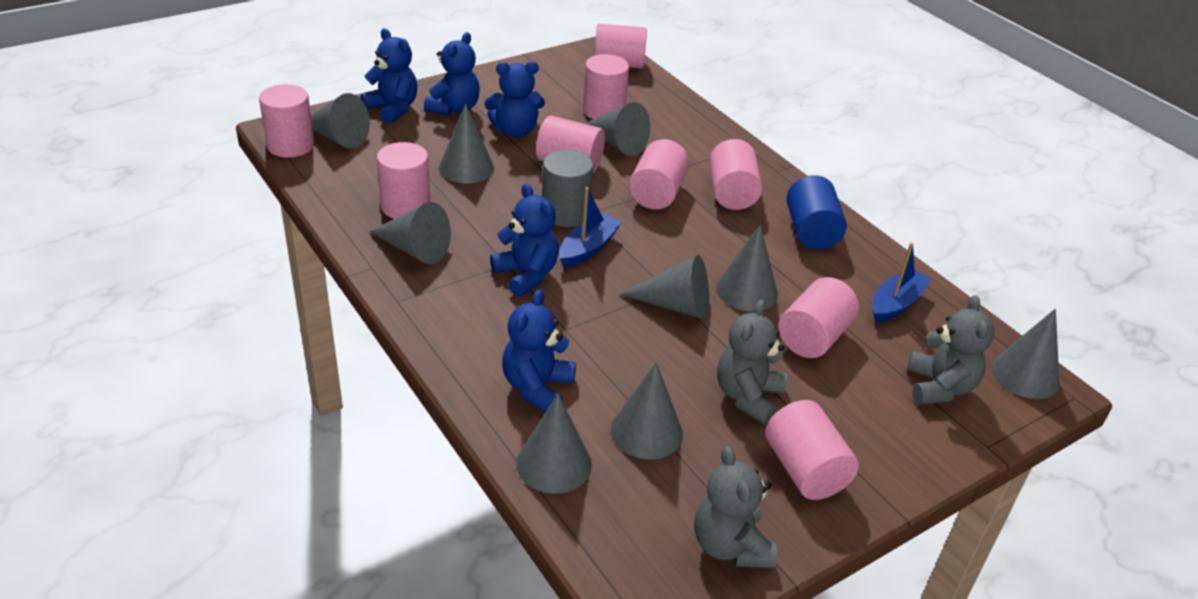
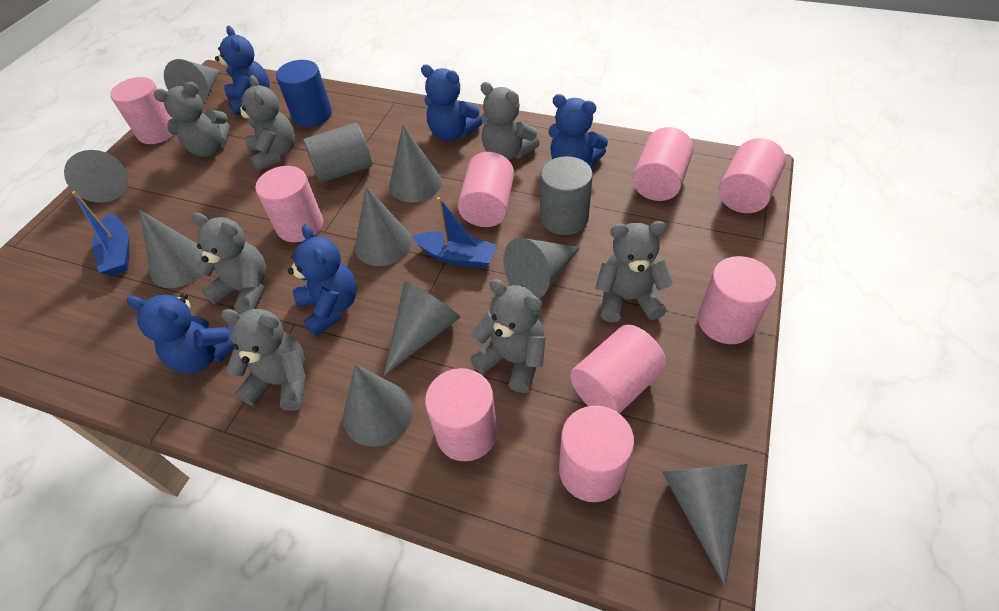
grey cylinder: 1 -> 2
grey teddy bear: 3 -> 7

